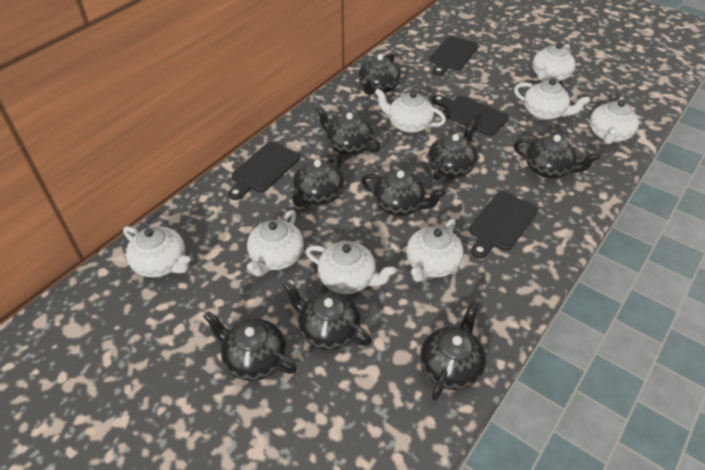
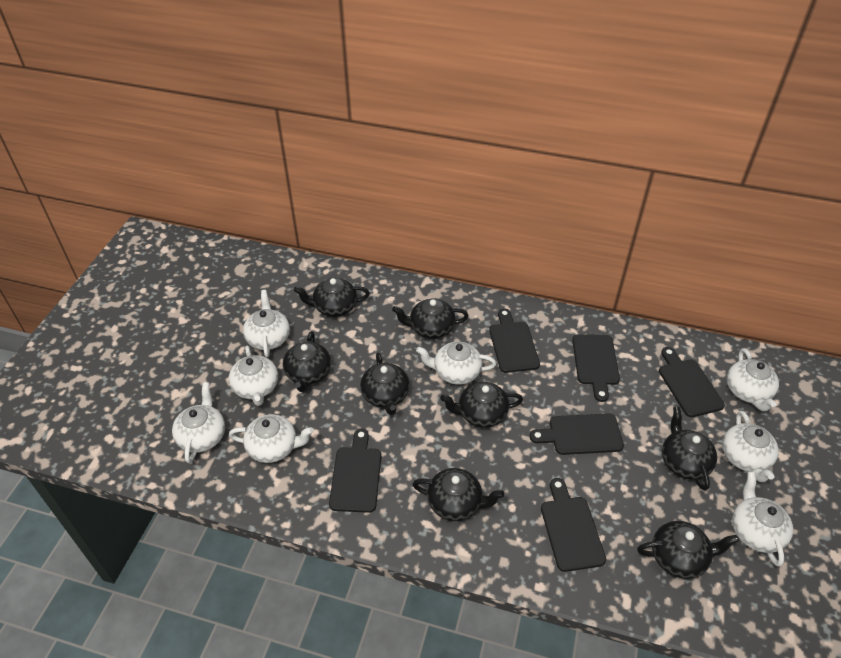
black cutting board: 4 -> 6
black teapot: 9 -> 8

